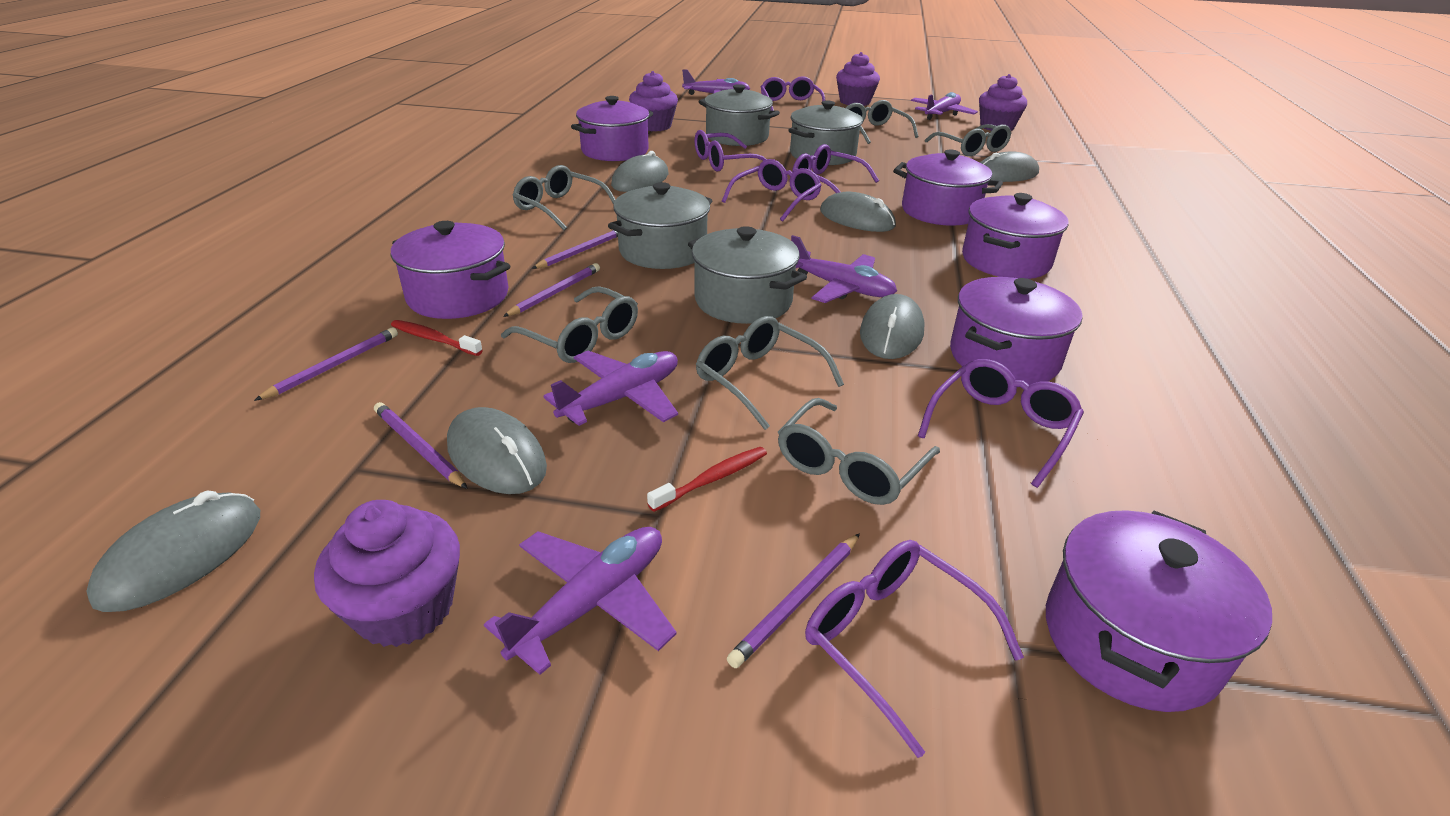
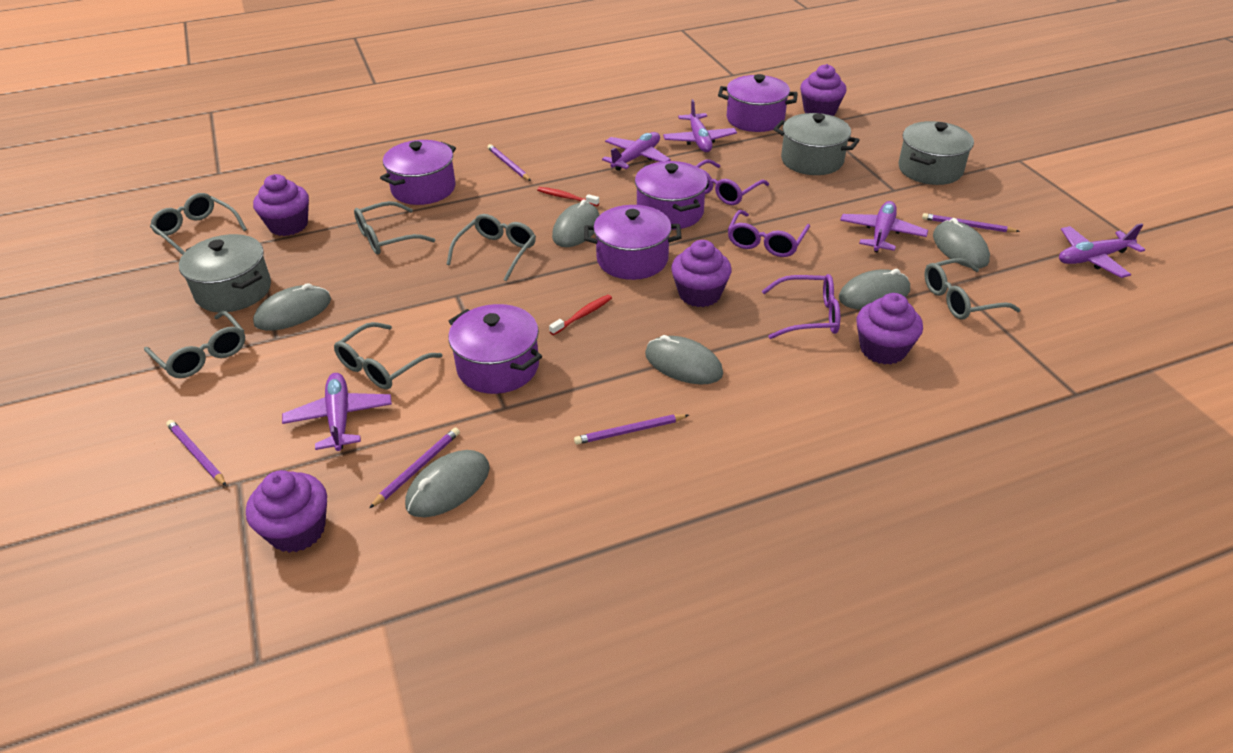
grey pot: 4 -> 3
purple cupcake: 4 -> 5
purple glasses: 6 -> 3
purple pot: 6 -> 5

